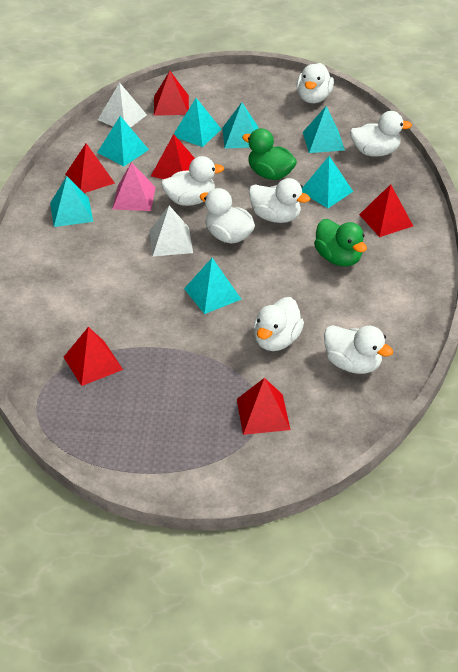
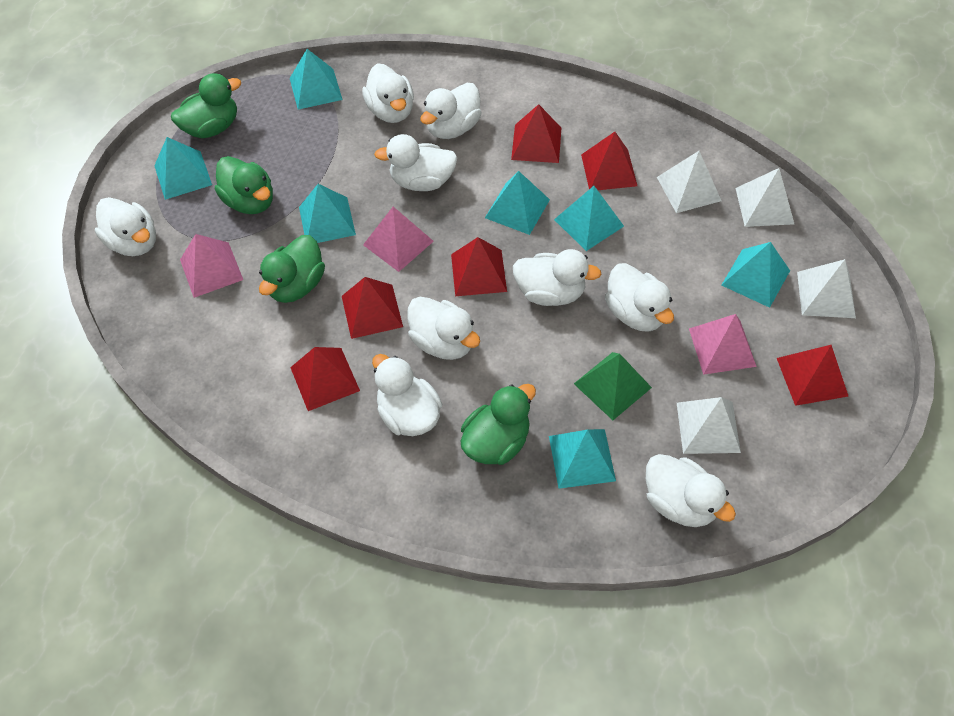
green duck: 2 -> 4
green pyramid: 0 -> 1
pink pyramid: 1 -> 3
white duck: 7 -> 9
white pyramid: 2 -> 4

